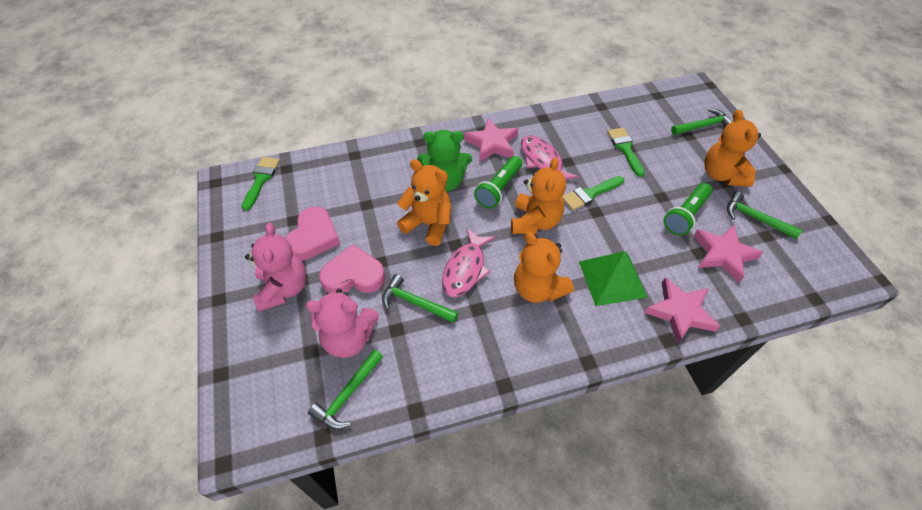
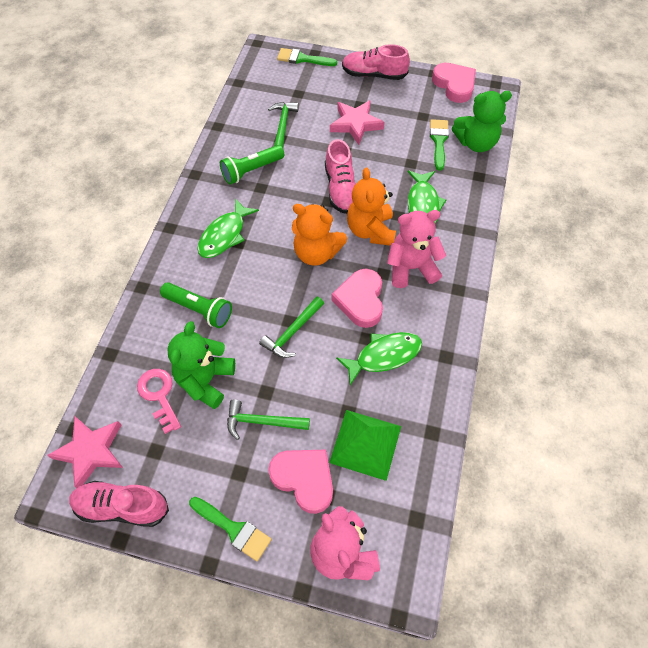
green fish: 0 -> 3
green hammer: 4 -> 3
green teddy bear: 1 -> 2
orange teddy bear: 4 -> 2
pink fish: 2 -> 0
pink heart: 2 -> 3
pink key: 0 -> 1
pink shoe: 0 -> 3
pink star: 3 -> 2

